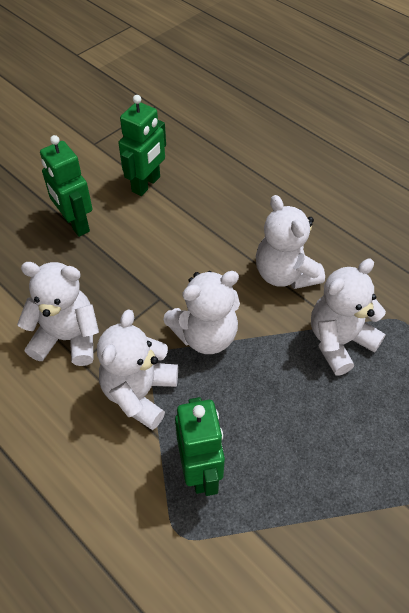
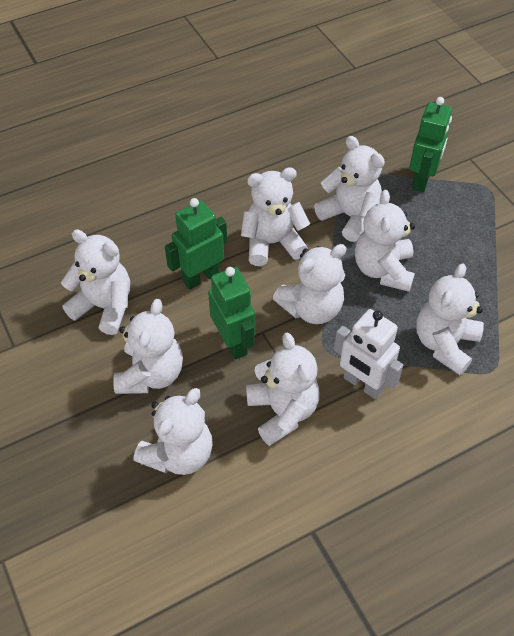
white robot: 0 -> 1
white teddy bear: 5 -> 9

